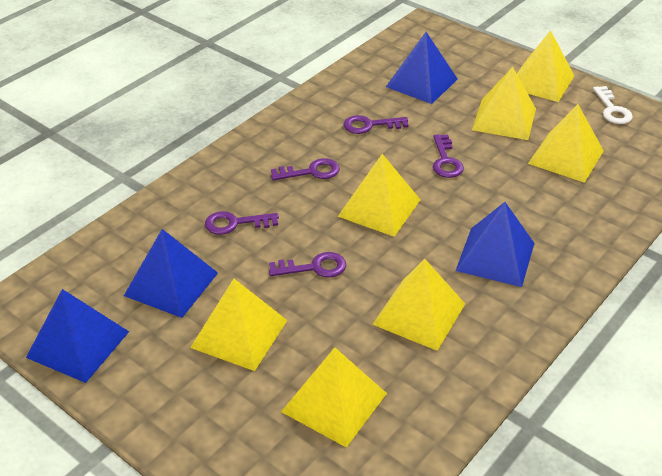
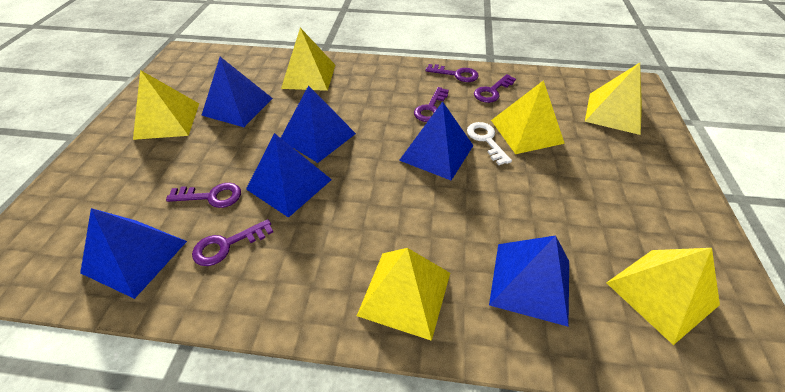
blue pyramid: 4 -> 6
yellow pyramid: 7 -> 6

